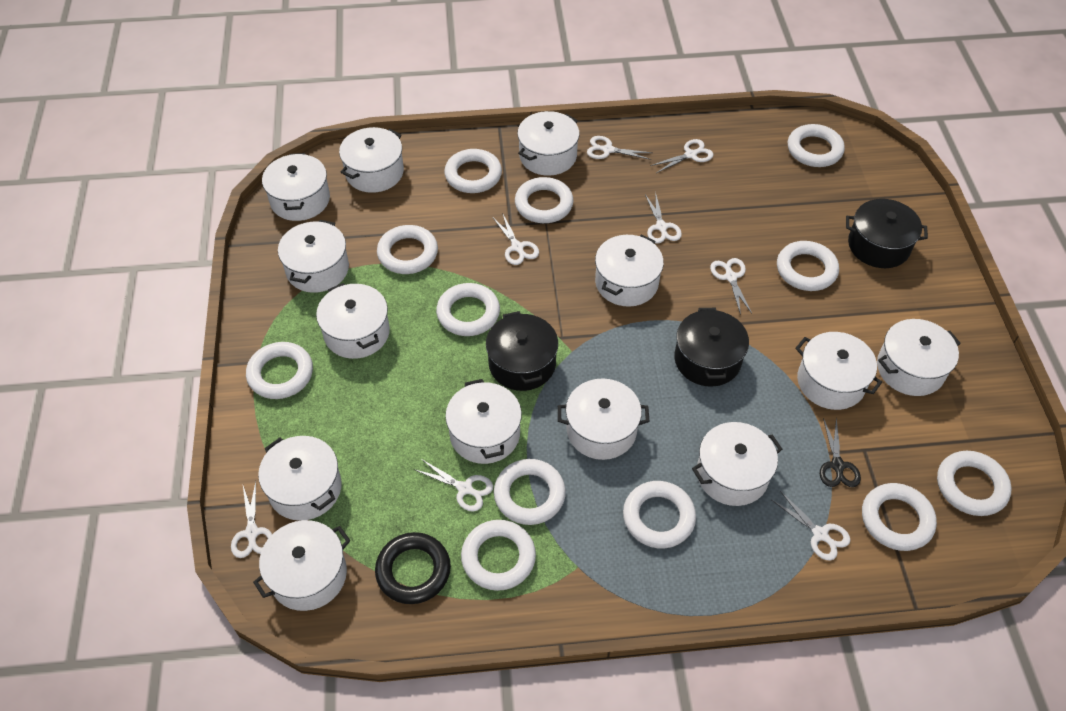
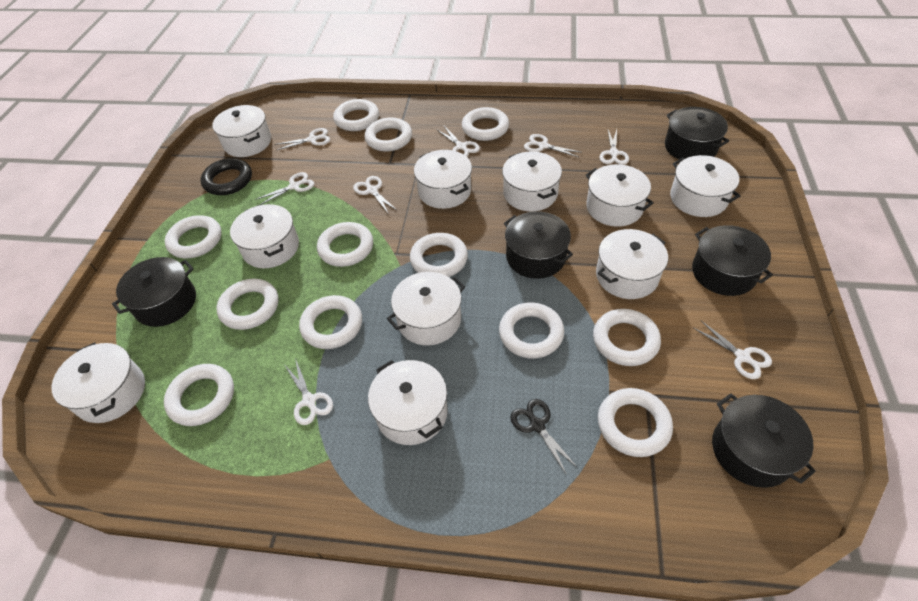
black pot: 3 -> 5
white pot: 13 -> 10

